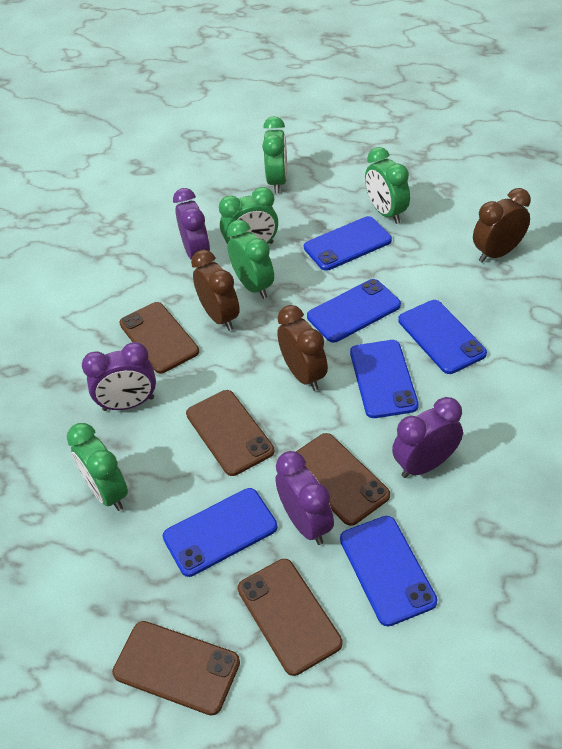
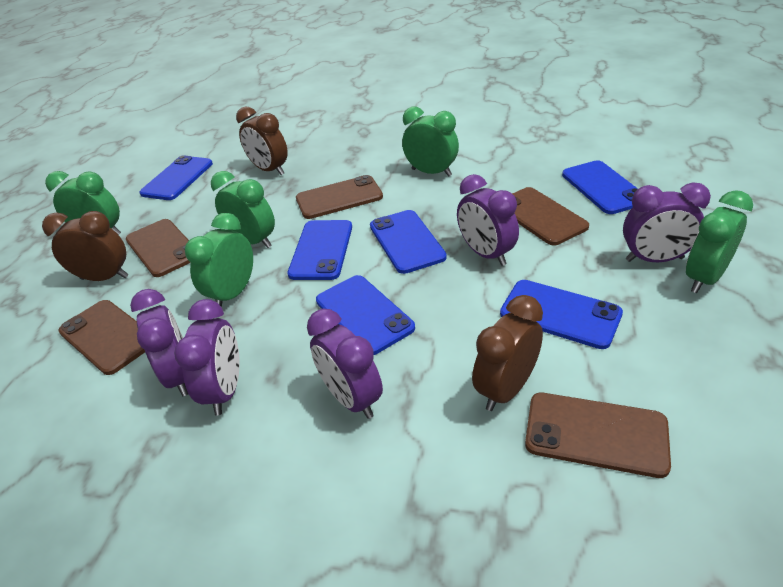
purple clock: 4 -> 5

